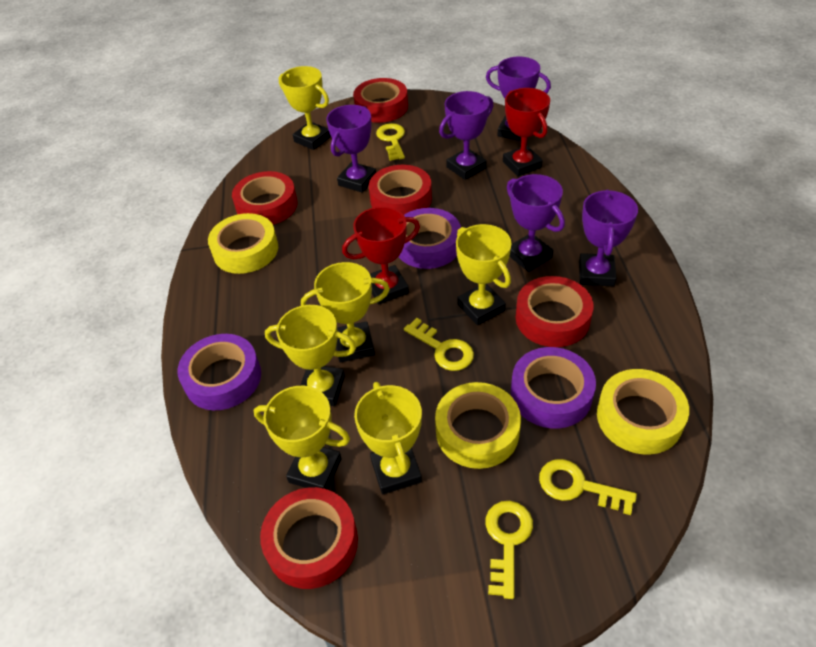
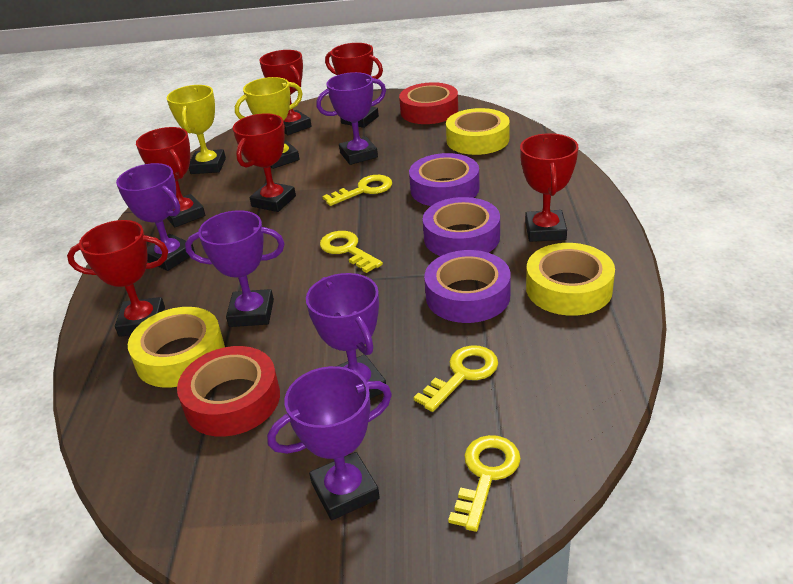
red tape: 5 -> 2
red trophy: 2 -> 6
yellow trophy: 6 -> 2

